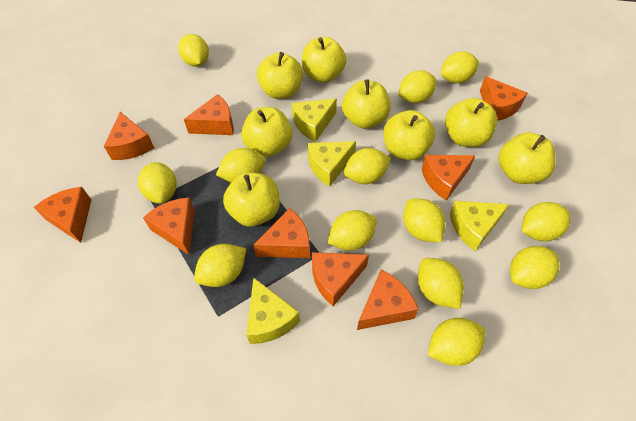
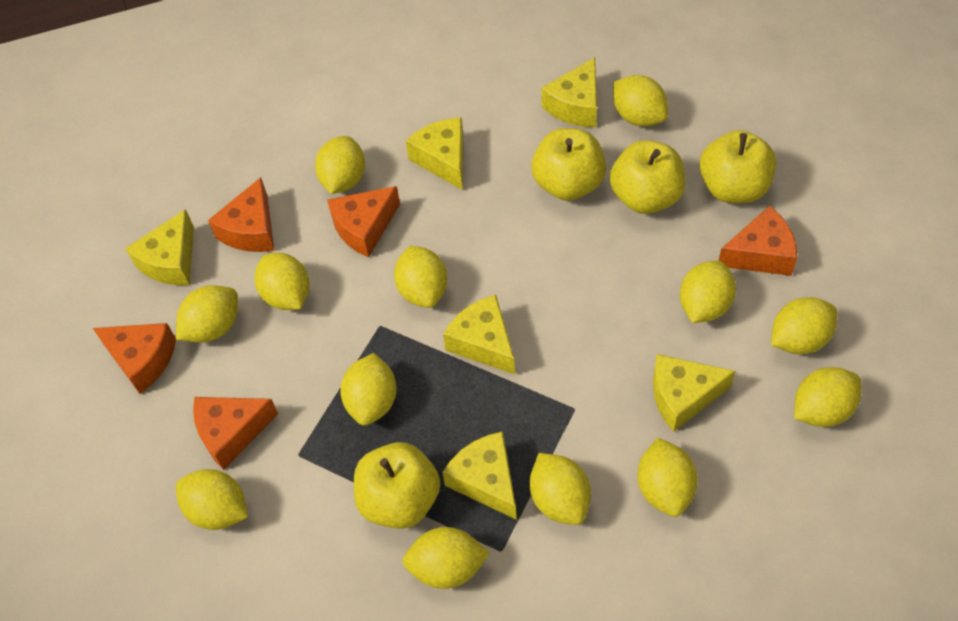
orange cheese: 9 -> 5
yellow apple: 8 -> 4
yellow cheese: 4 -> 6

